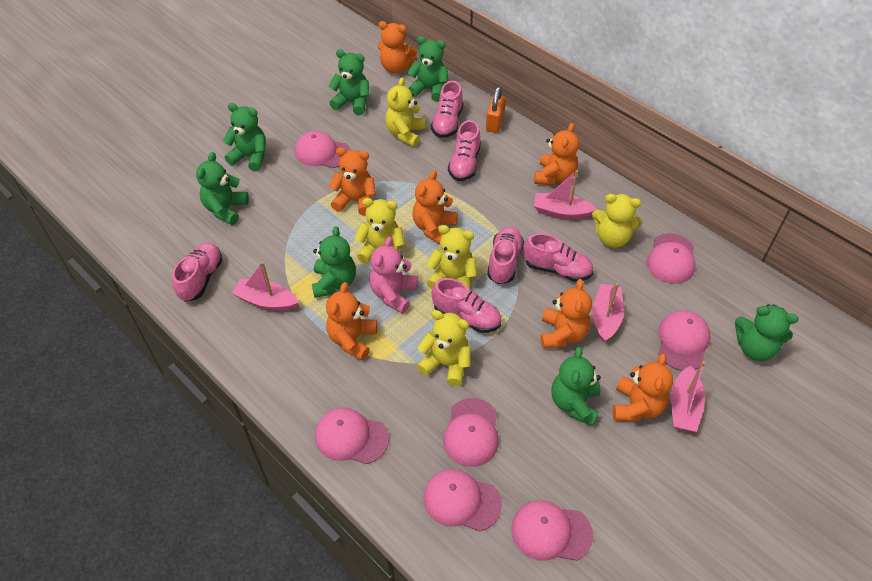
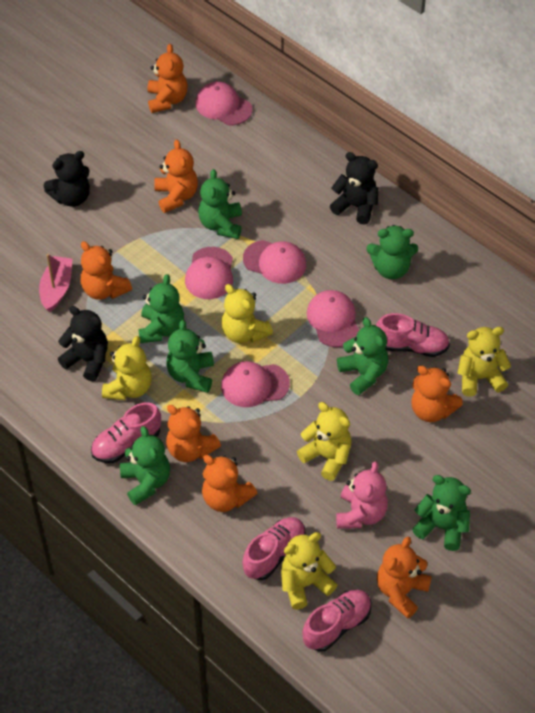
black teddy bear: 0 -> 3
orange padlock: 1 -> 0
pink boat: 4 -> 1
pink cap: 7 -> 5
pink shoe: 6 -> 4

